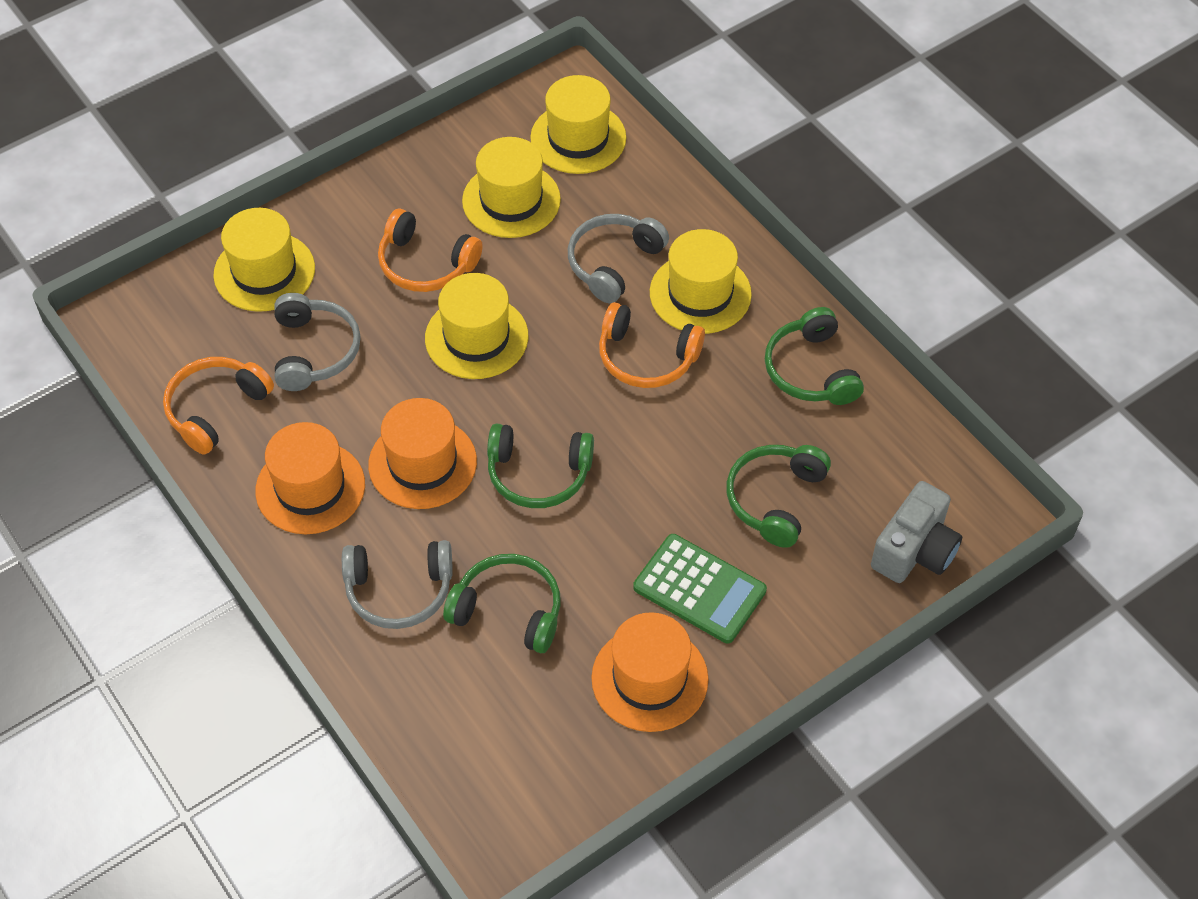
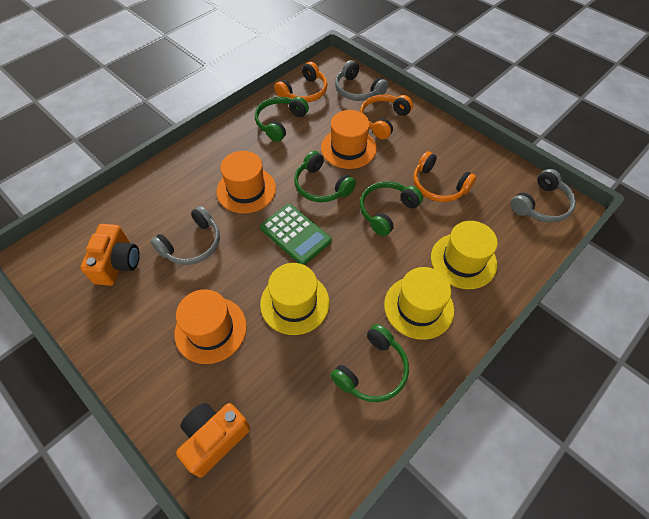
grey camera: 1 -> 0
orange camera: 0 -> 2
yellow hat: 5 -> 3

